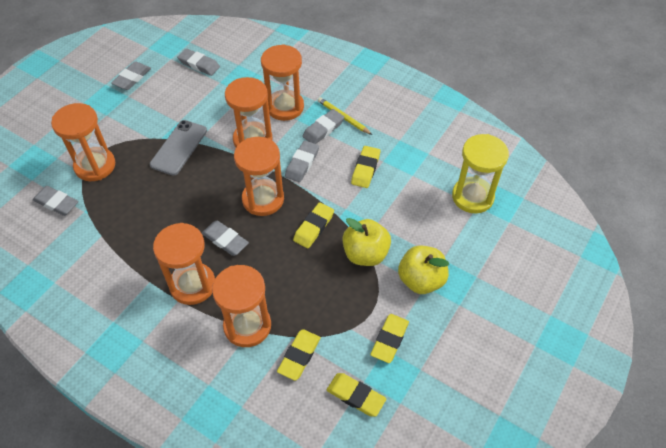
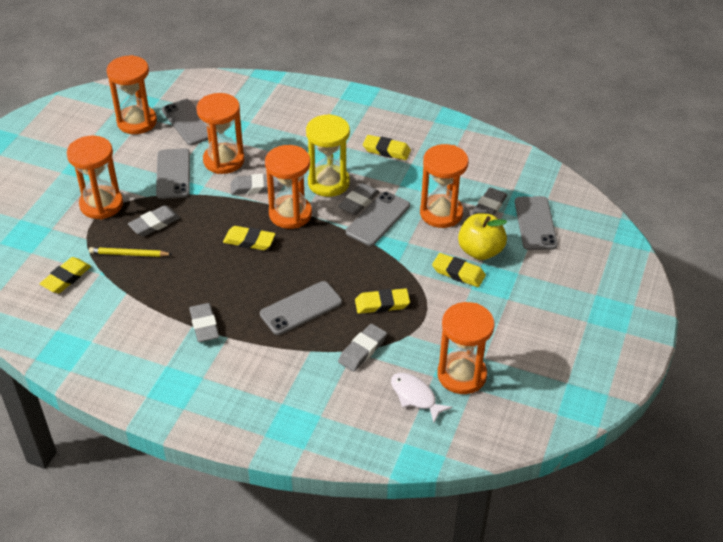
grey phone: 1 -> 5
white fish: 0 -> 1
yellow apple: 2 -> 1

